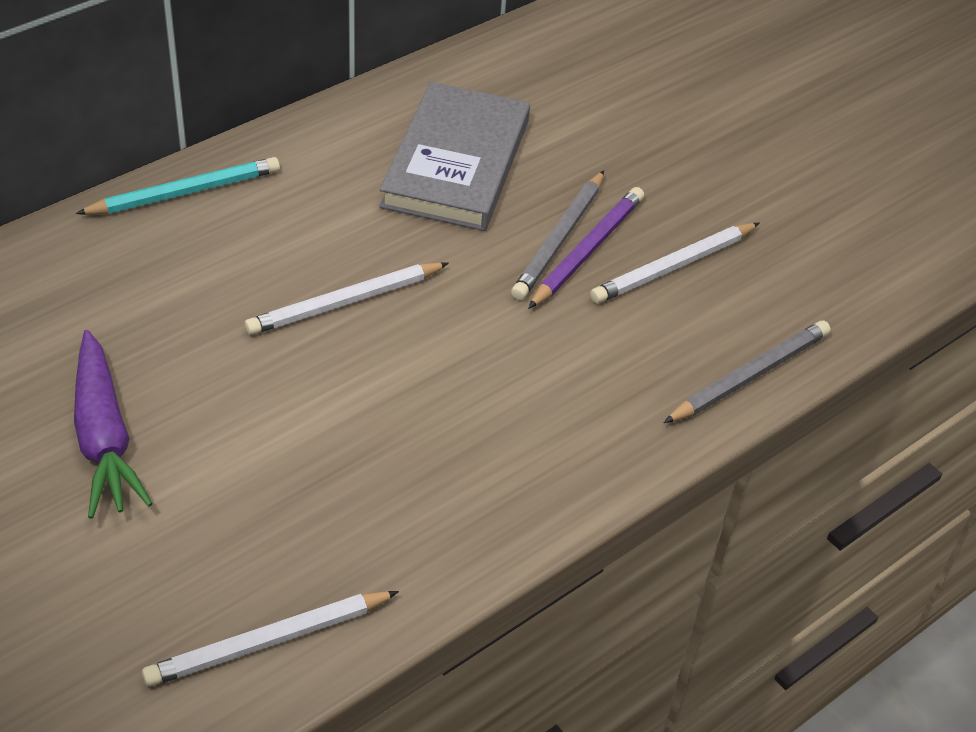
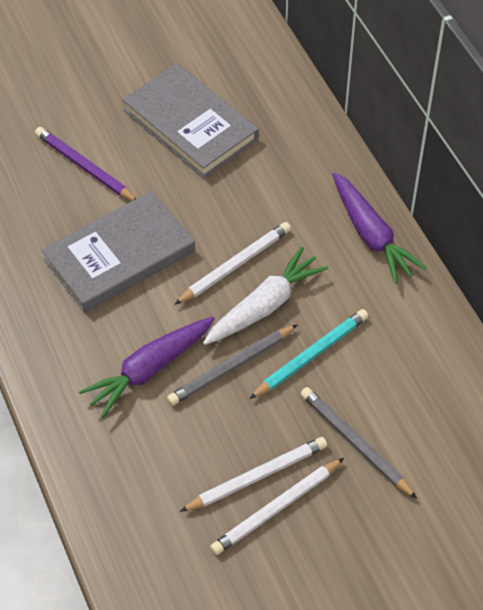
grey book: 1 -> 2
purple carrot: 1 -> 2
white carrot: 0 -> 1

